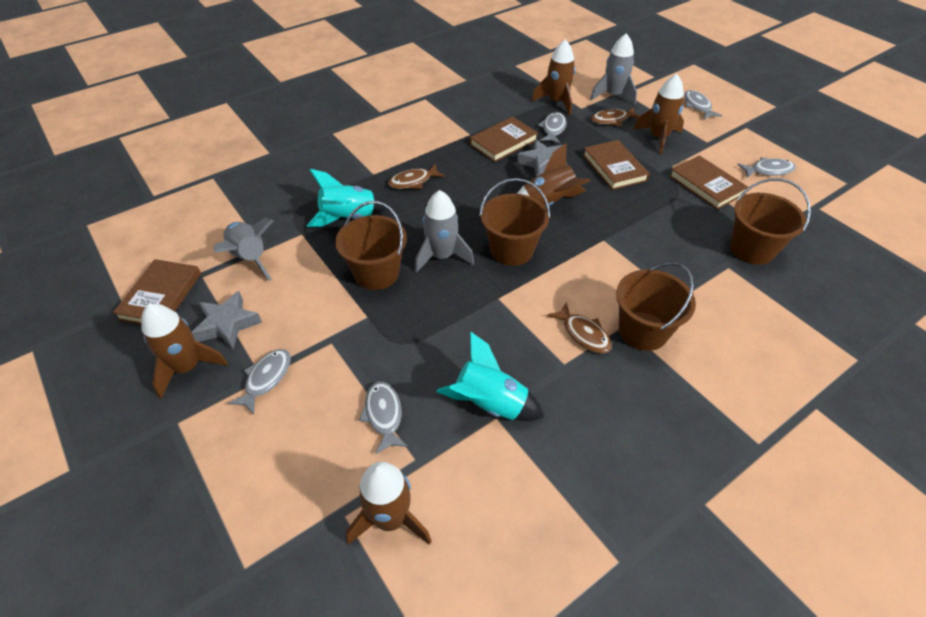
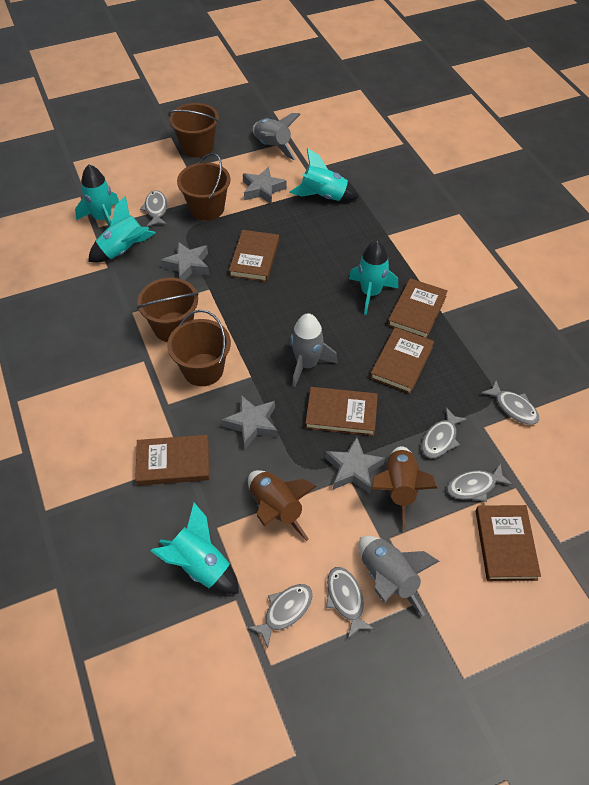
brown book: 4 -> 6
brown fish: 3 -> 0
brown rocket: 5 -> 2
grey fish: 5 -> 6
grey star: 2 -> 4
turquoise rocket: 2 -> 5

